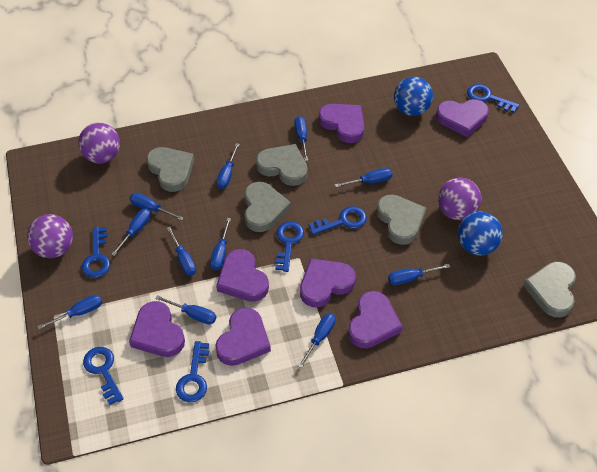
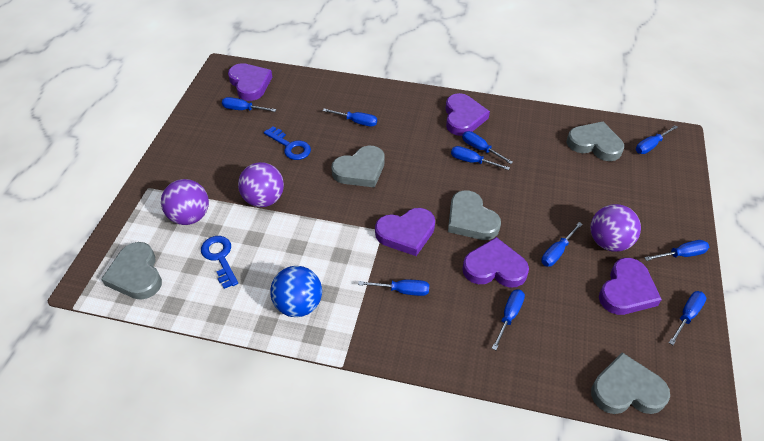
blue ball: 2 -> 1
blue key: 6 -> 2
blue screwdriver: 11 -> 10
purple heart: 7 -> 5

